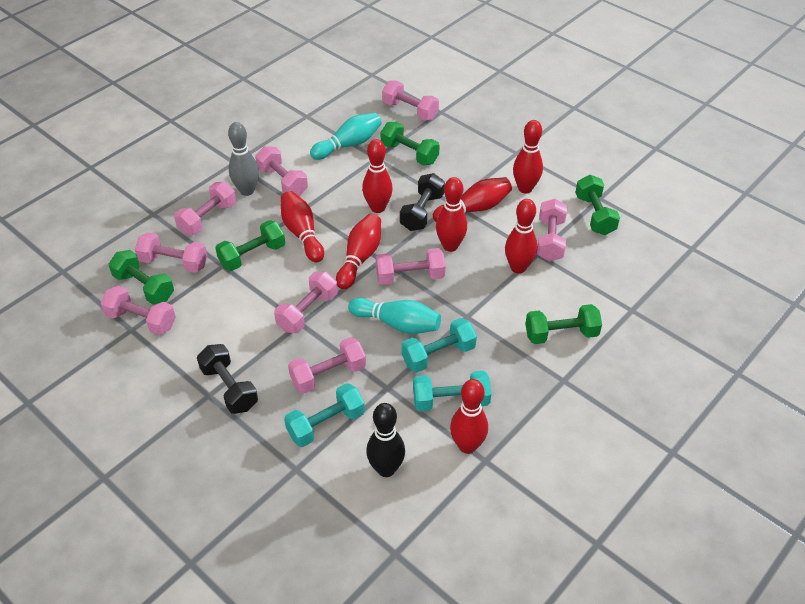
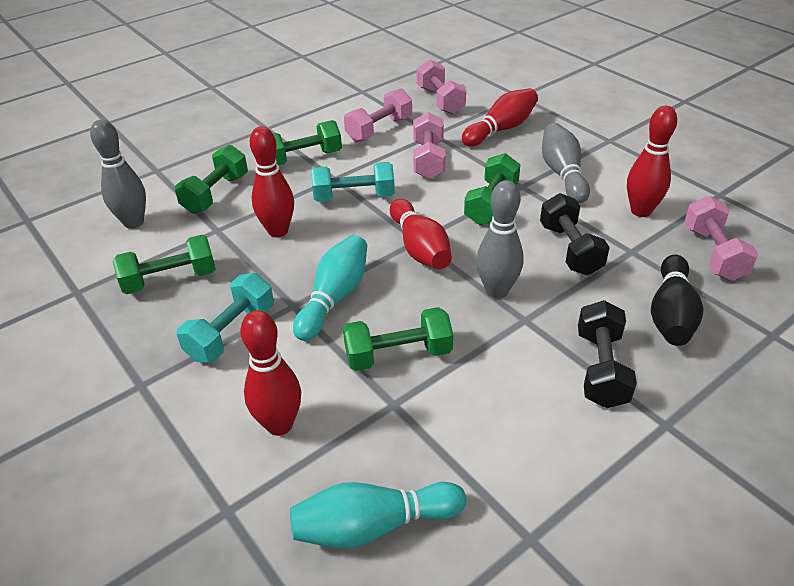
grey bowling pin: 1 -> 3
pink dumbbell: 9 -> 4
red bowling pin: 8 -> 5
turquoise dumbbell: 3 -> 2

